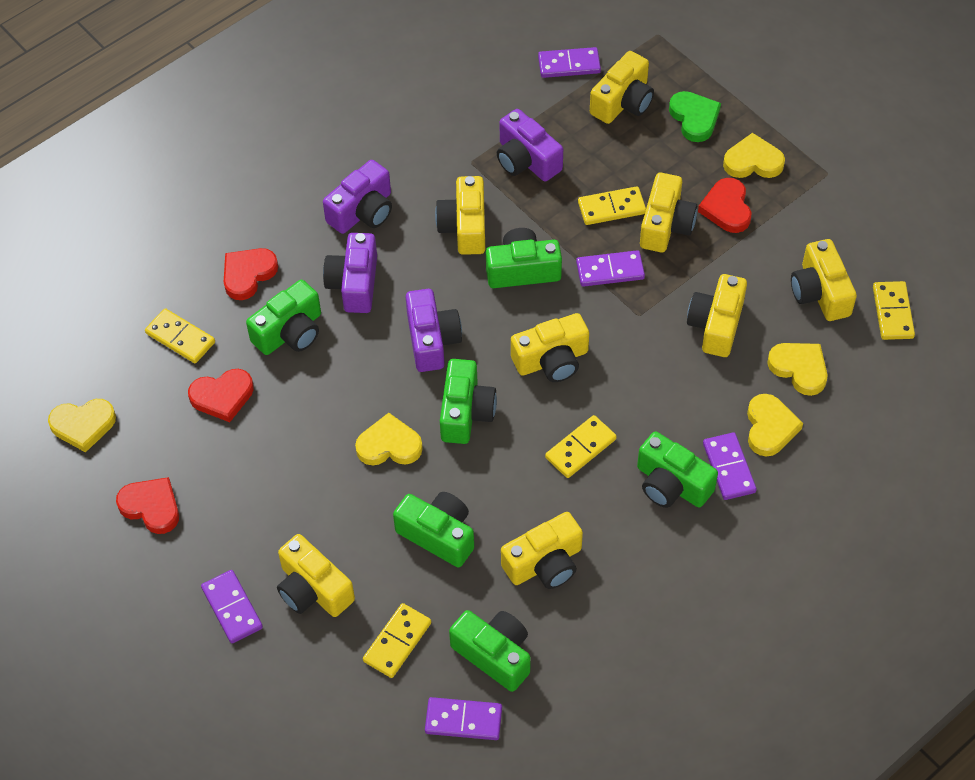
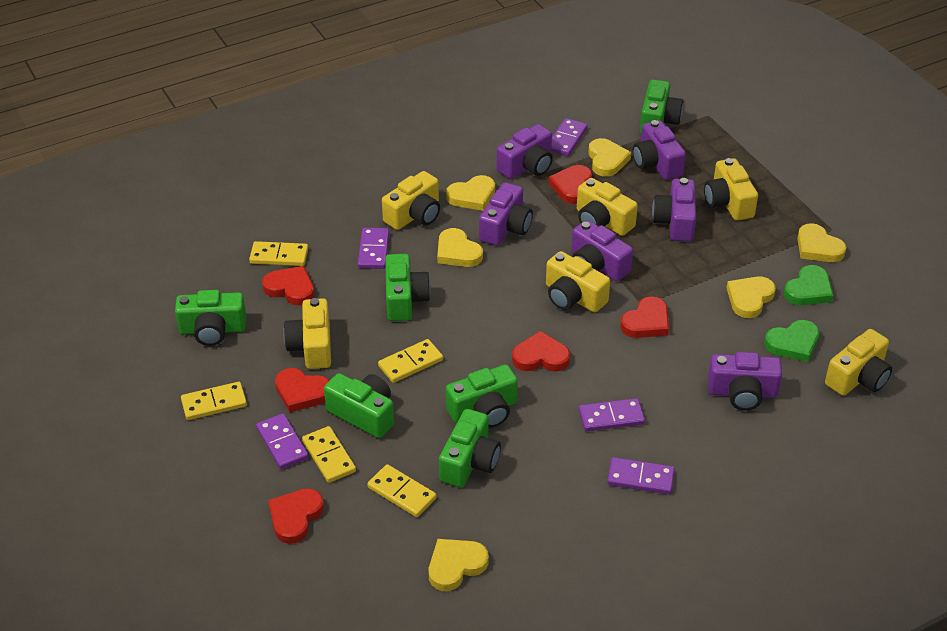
green heart: 1 -> 2
purple camera: 4 -> 6
red heart: 4 -> 6
yellow camera: 8 -> 6
yellow heart: 5 -> 6

